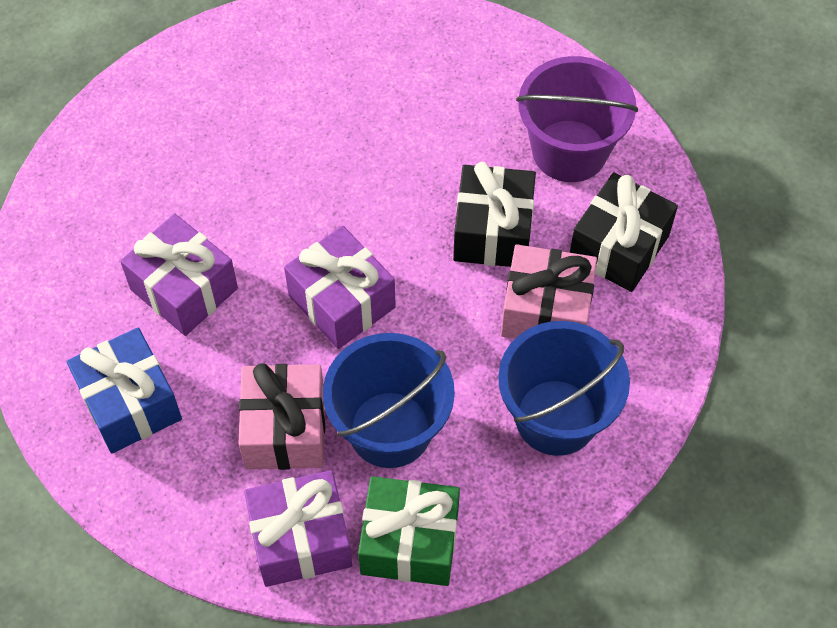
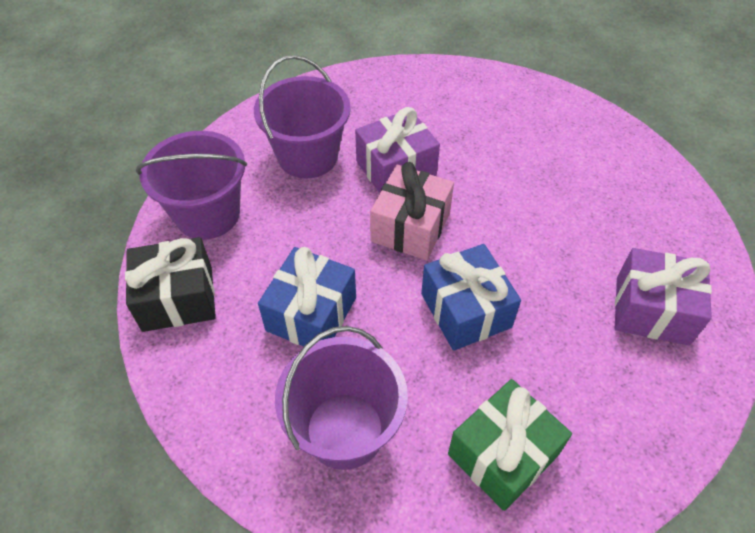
black gift: 2 -> 1
blue bucket: 2 -> 0
blue gift: 1 -> 2
pink gift: 2 -> 1
purple bucket: 1 -> 3
purple gift: 3 -> 2

